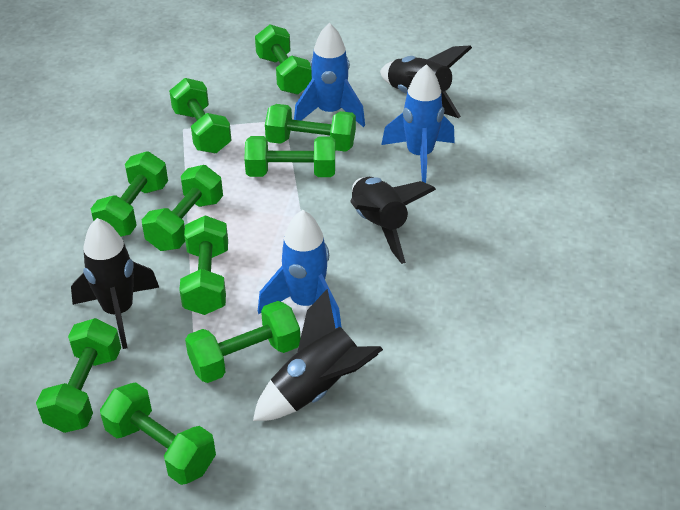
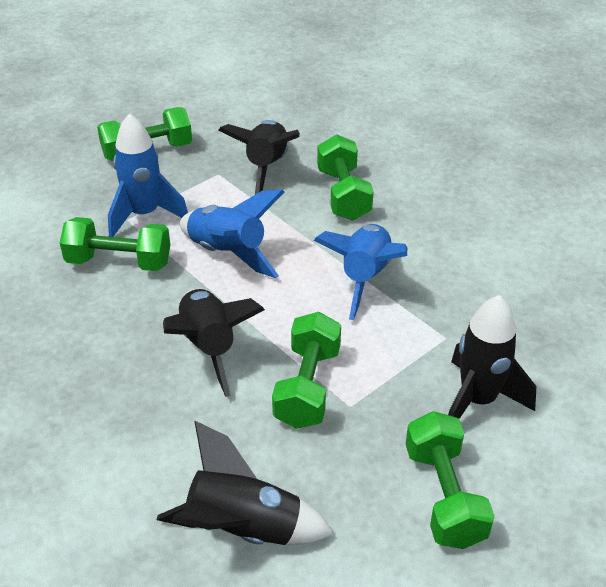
green dumbbell: 10 -> 5

